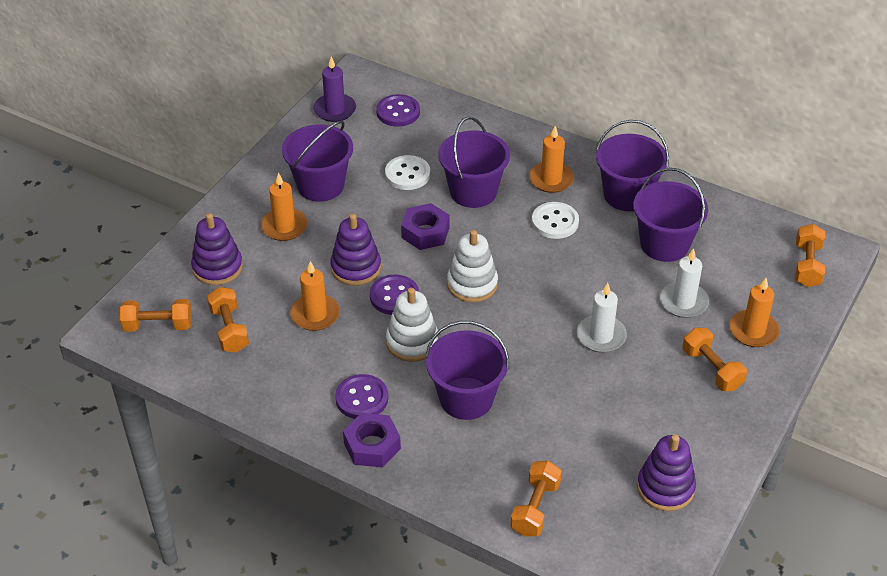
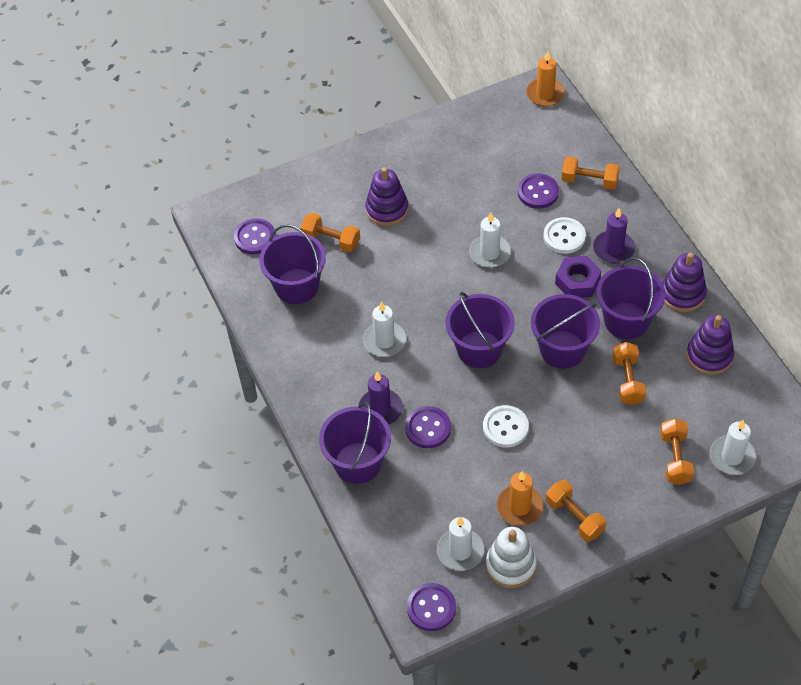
orange candle: 4 -> 2
purple button: 3 -> 4
purple candle: 1 -> 2
purple nut: 2 -> 1
white candle: 2 -> 4
white stacking toy: 2 -> 1

